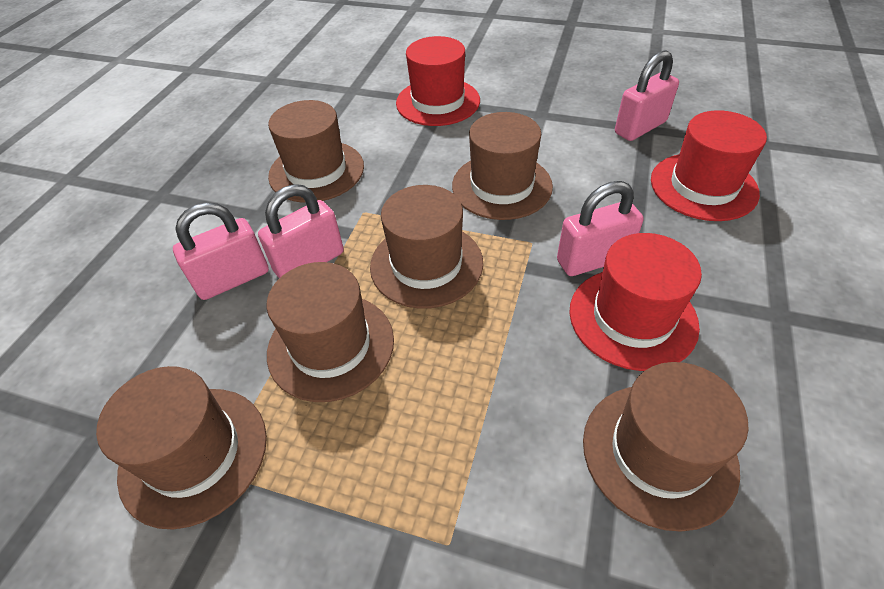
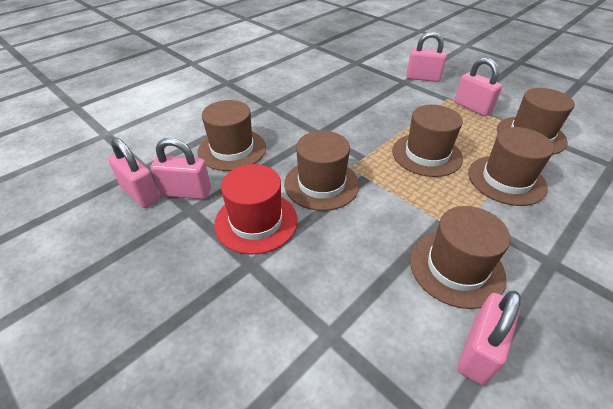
pink padlock: 4 -> 5
red hat: 3 -> 1

